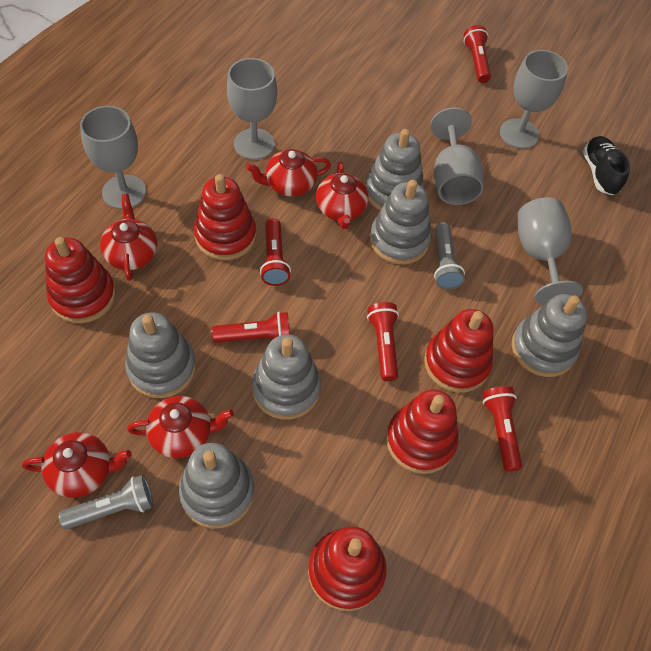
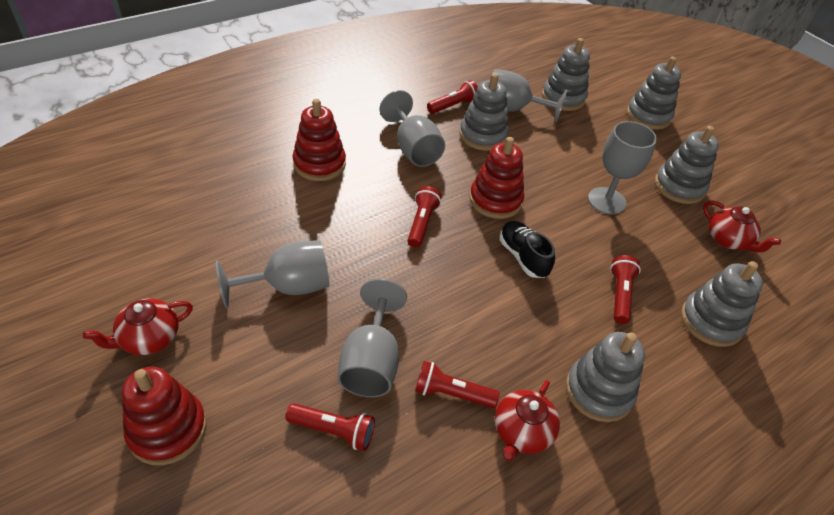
grey flashlight: 2 -> 0
red stacking toy: 5 -> 3
red teapot: 5 -> 3

